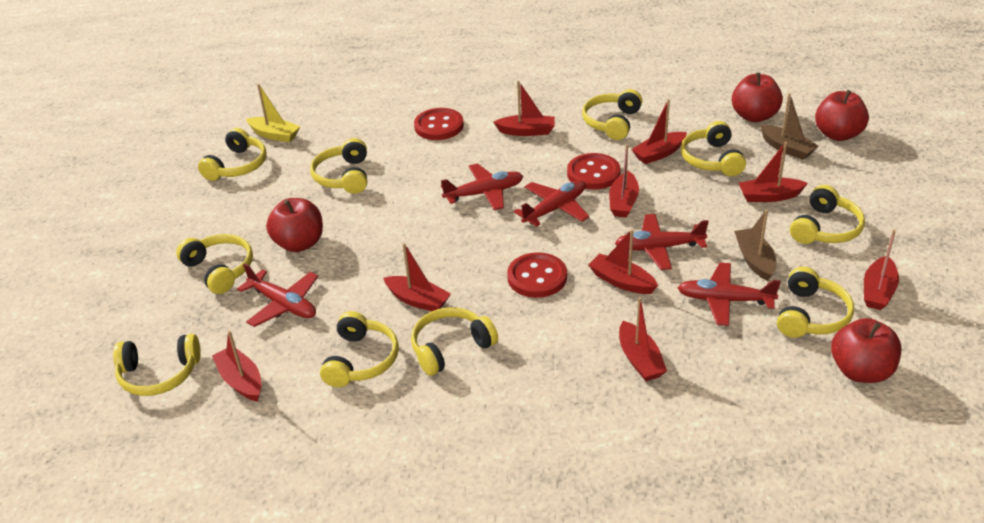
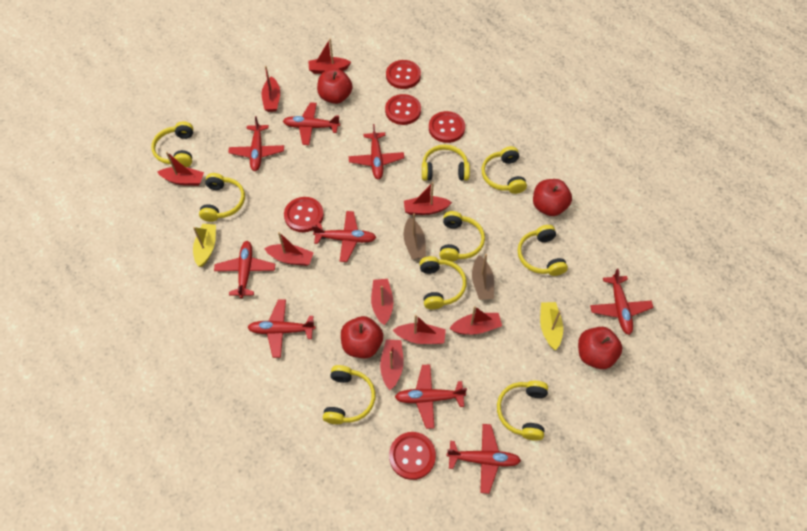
red button: 3 -> 5
red plane: 5 -> 9
yellow boat: 1 -> 2
yellow headphones: 10 -> 9

